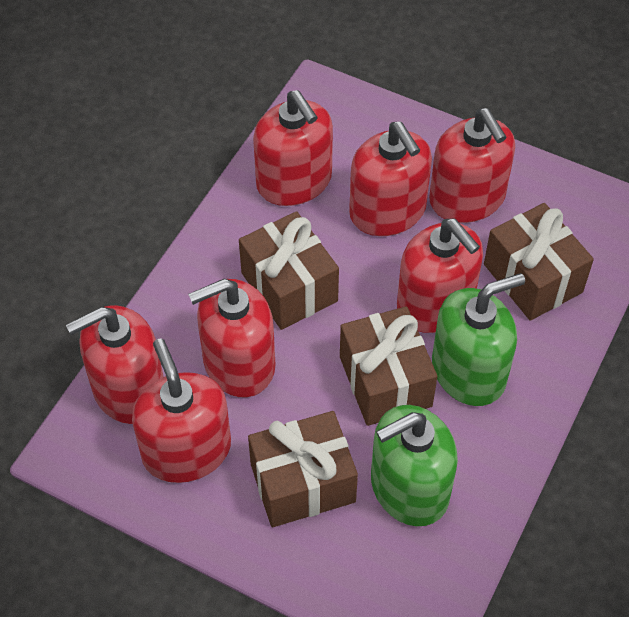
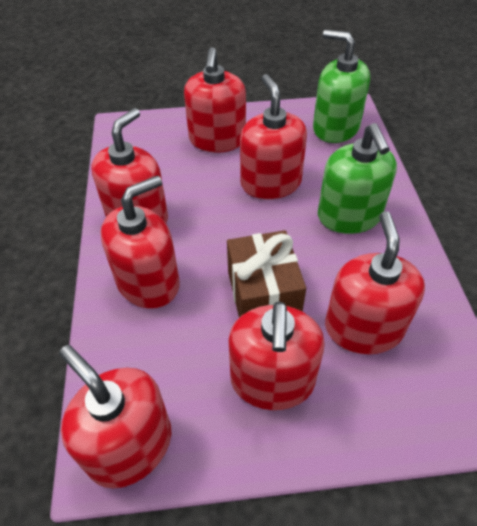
brown gift: 4 -> 1

